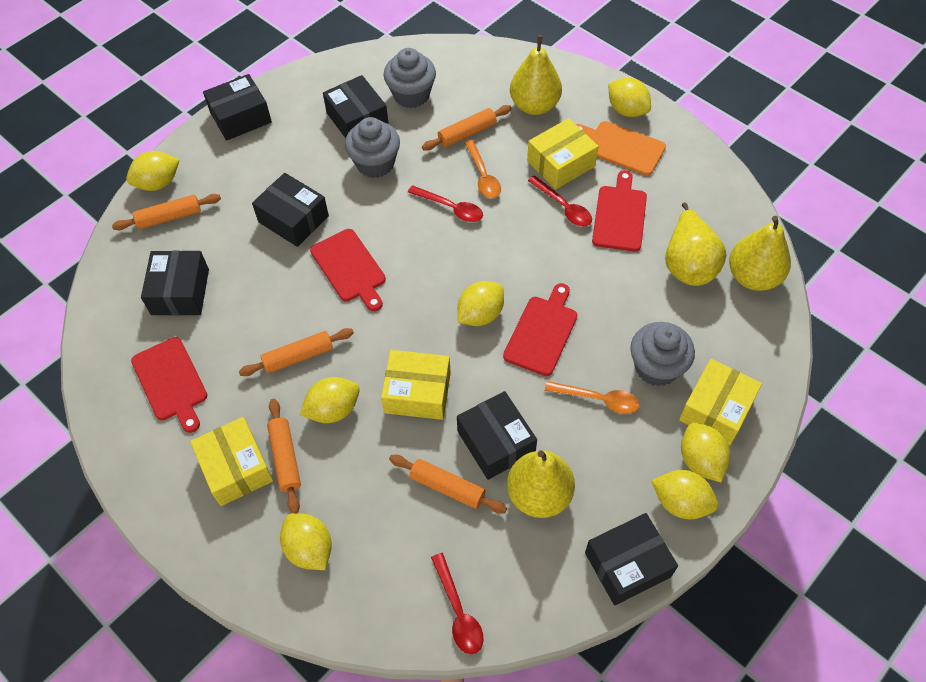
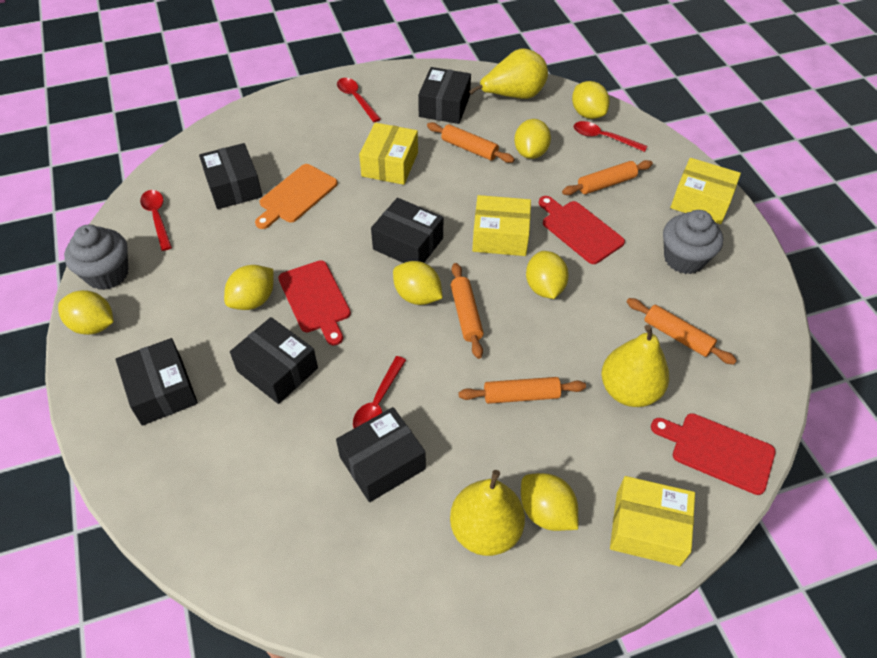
grey cupcake: 3 -> 2
orange spoon: 2 -> 0
red cutting board: 4 -> 3
red spoon: 3 -> 4
yellow pear: 4 -> 3

